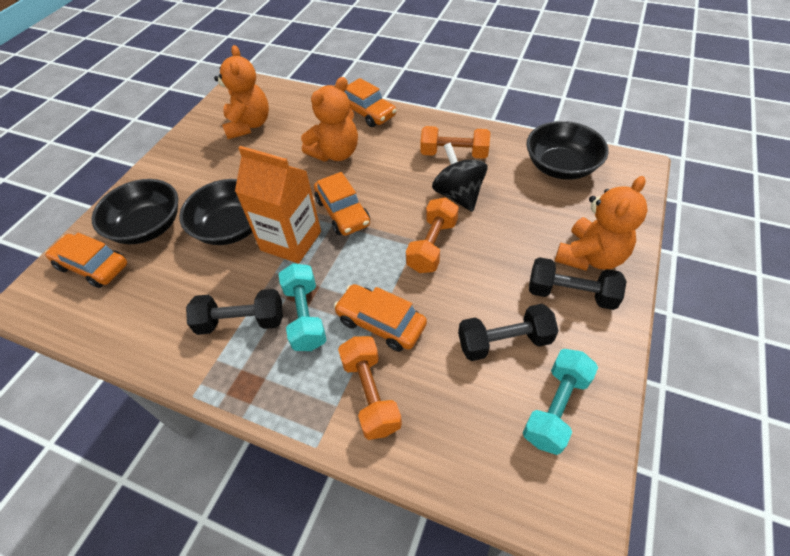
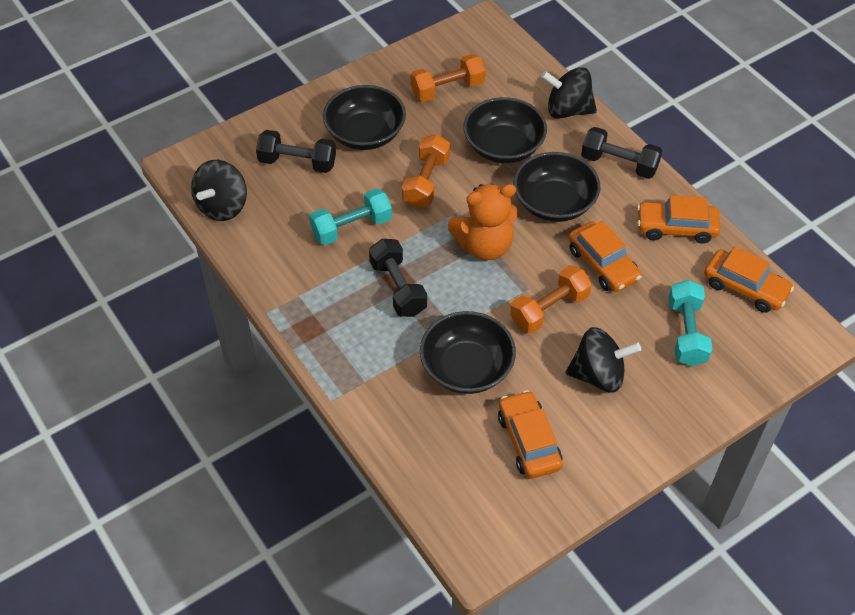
black bowl: 3 -> 4
black spinning top: 1 -> 3
orange carton: 1 -> 0
orange teddy bear: 3 -> 1

